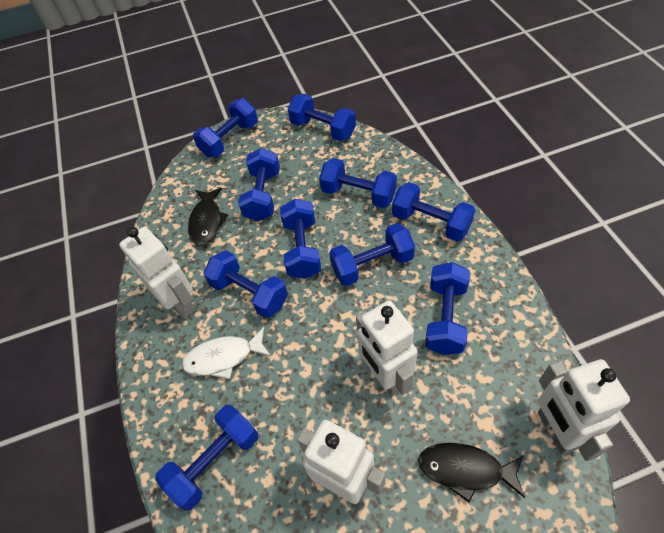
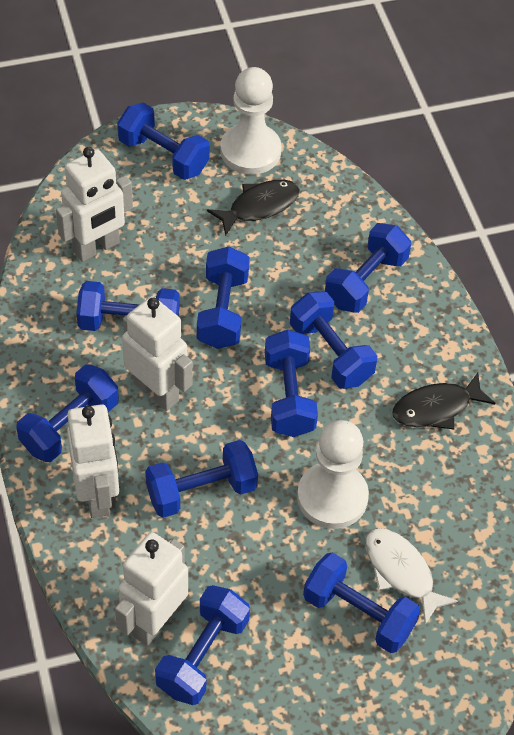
white pawn: 0 -> 2

